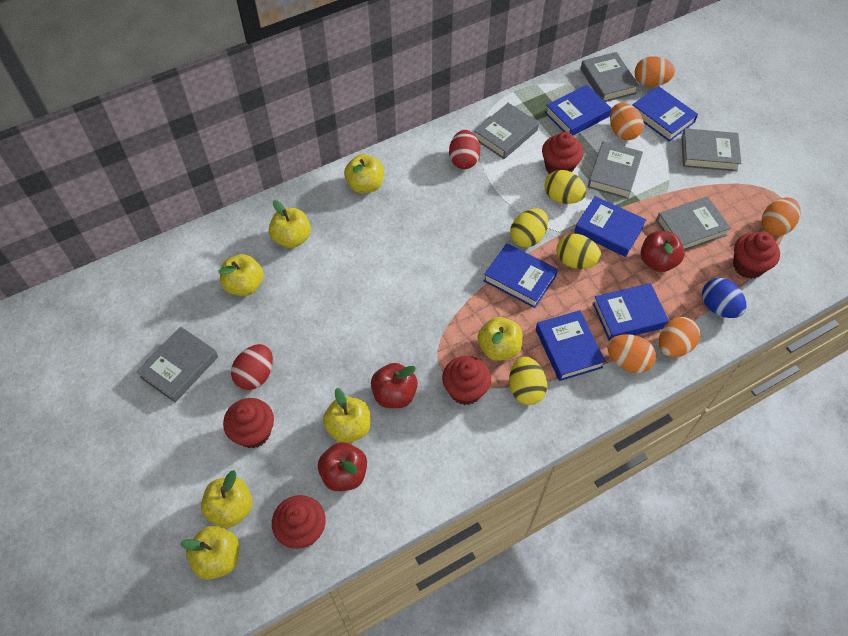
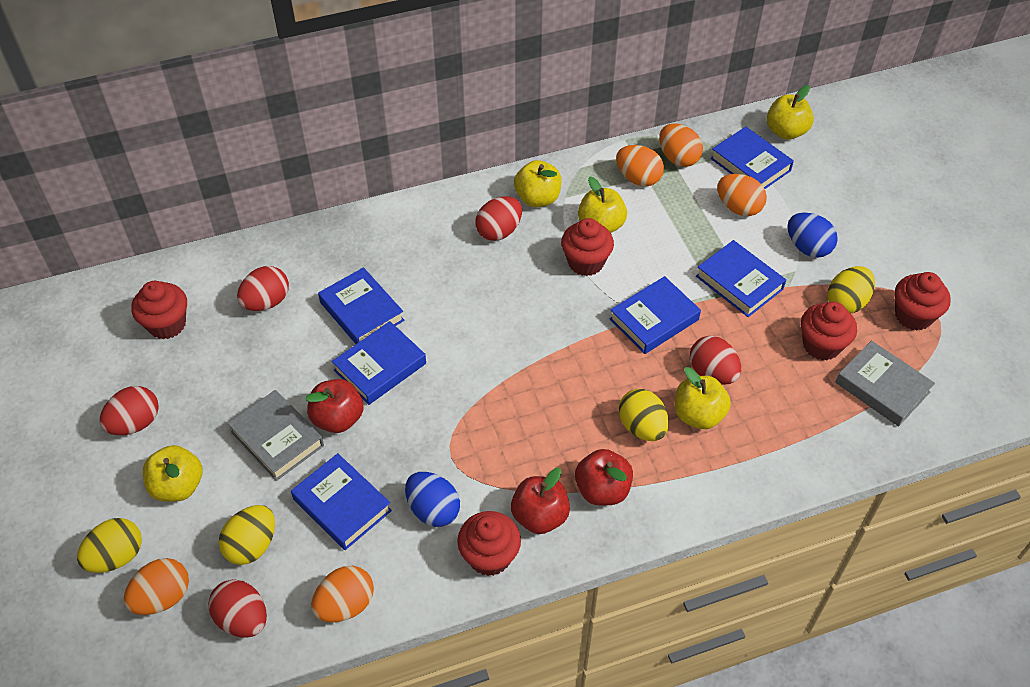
blue egg: 1 -> 2
grey book: 6 -> 2
red egg: 2 -> 5
yellow apple: 7 -> 5

